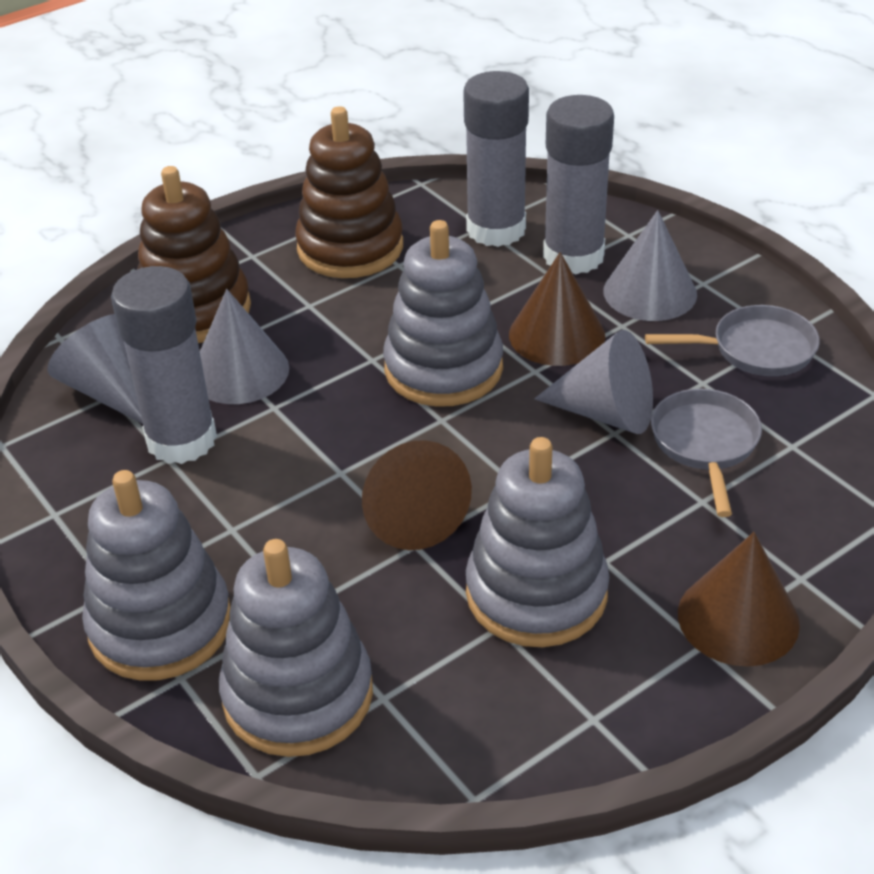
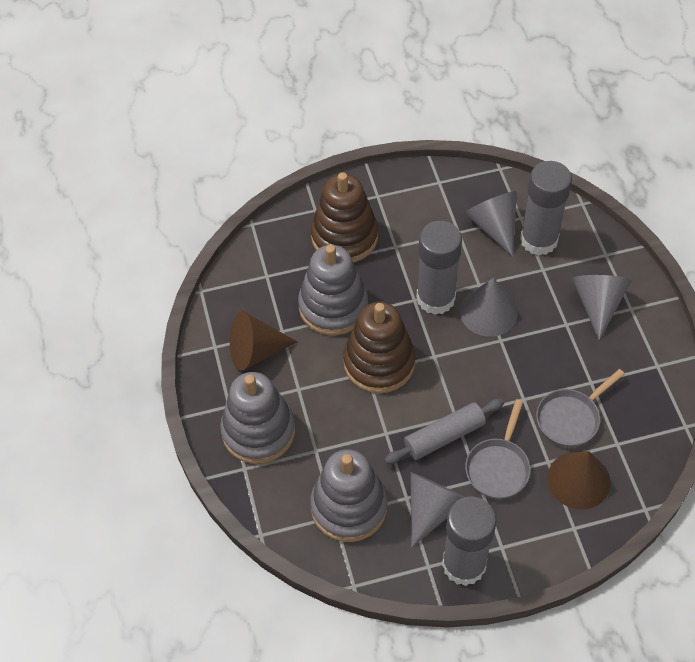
brown cone: 3 -> 2
grey rolling pin: 0 -> 1
grey stacking toy: 4 -> 3

